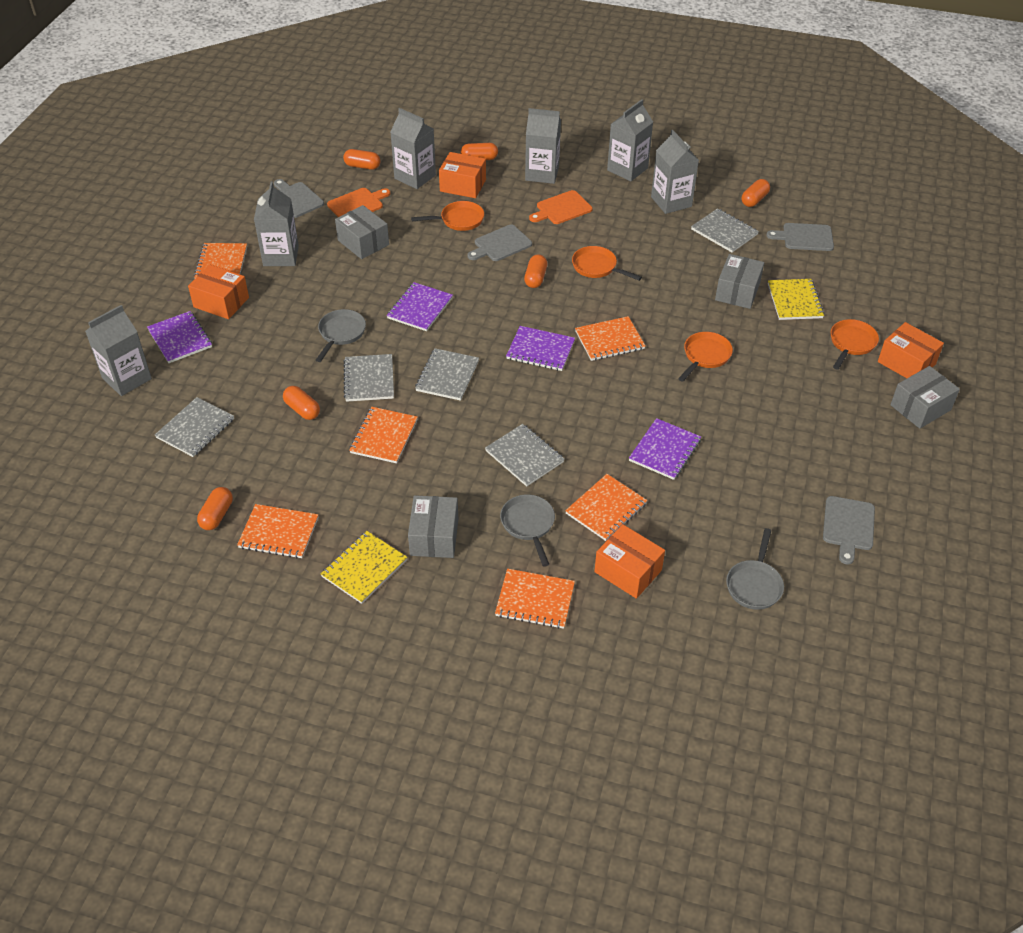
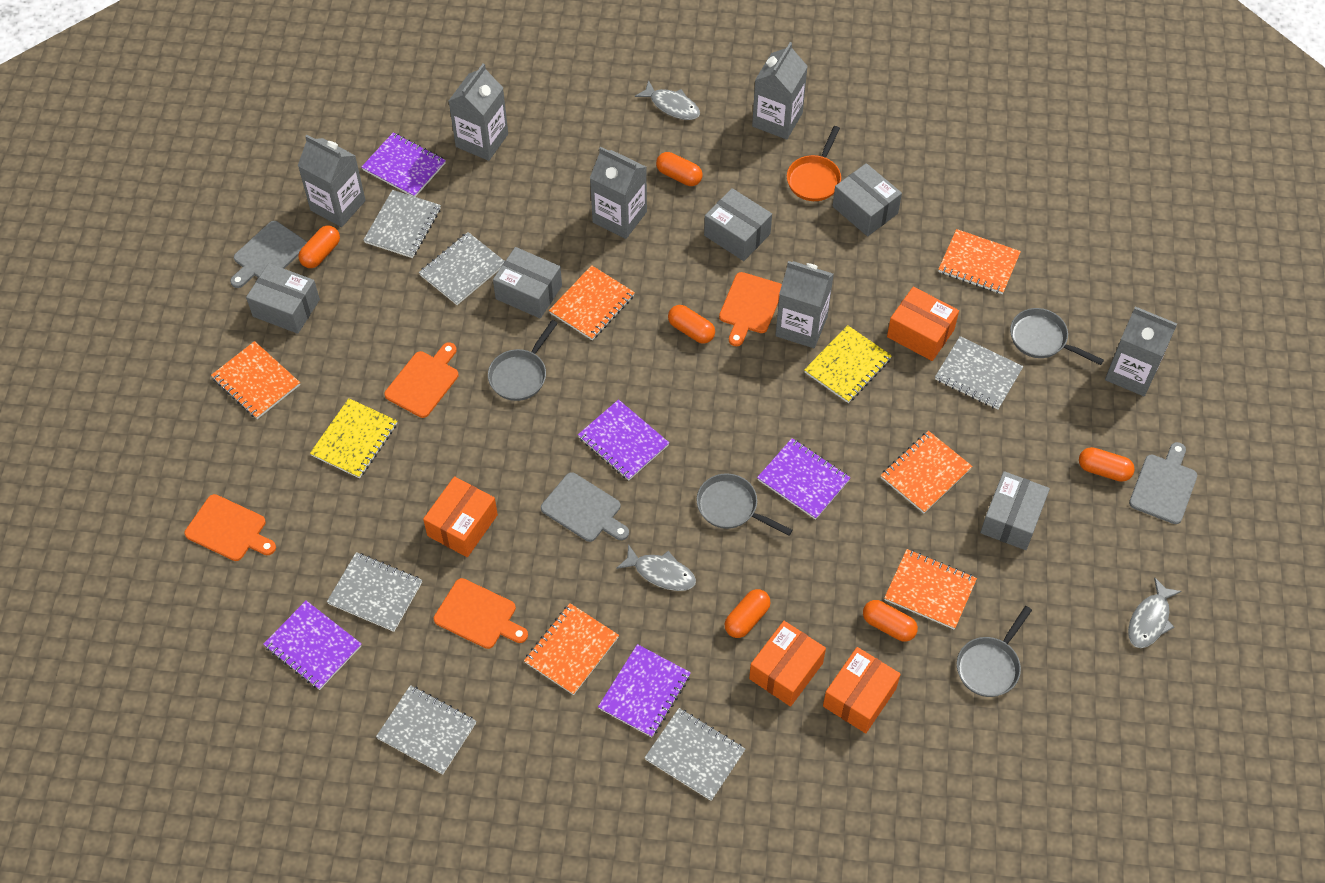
grey box: 4 -> 5
grey cutting board: 4 -> 3
grey fish: 0 -> 3
grey notebook: 5 -> 6
grey pan: 3 -> 4
orange cutting board: 2 -> 4
orange pan: 4 -> 1
purple notebook: 4 -> 5

